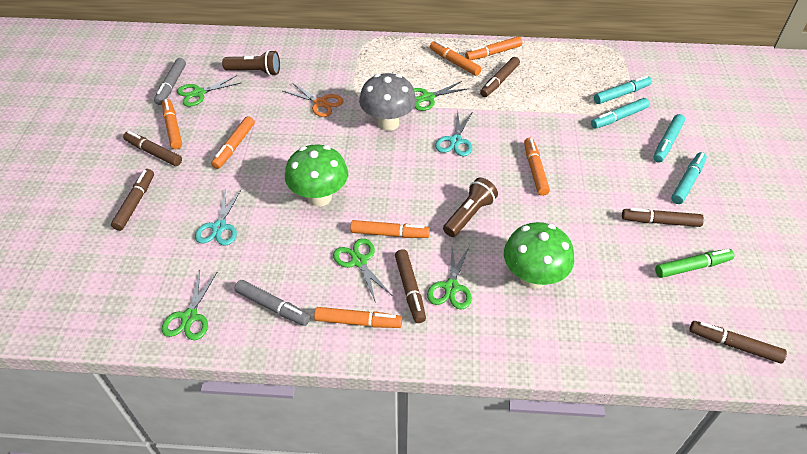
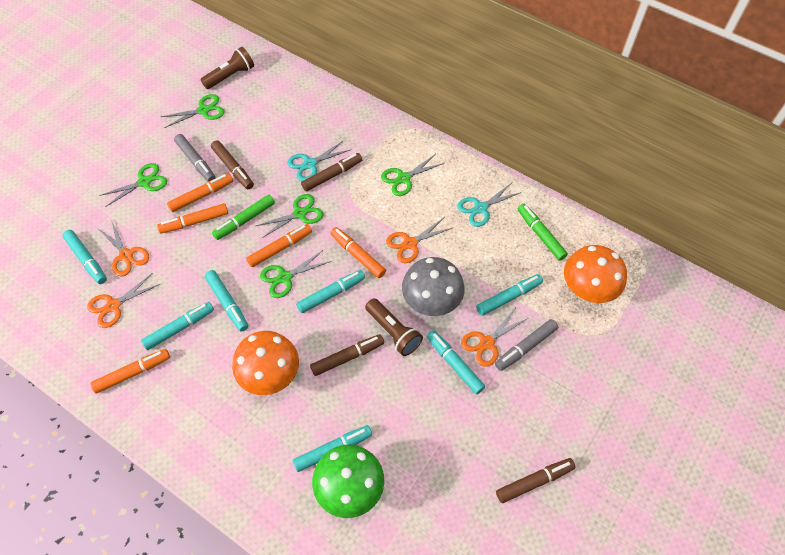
brown marker: 6 -> 4
green marker: 1 -> 2
green mushroom: 2 -> 1
orange marker: 7 -> 5
orange mushroom: 0 -> 2
orange scissors: 1 -> 4
turquoise marker: 4 -> 7

